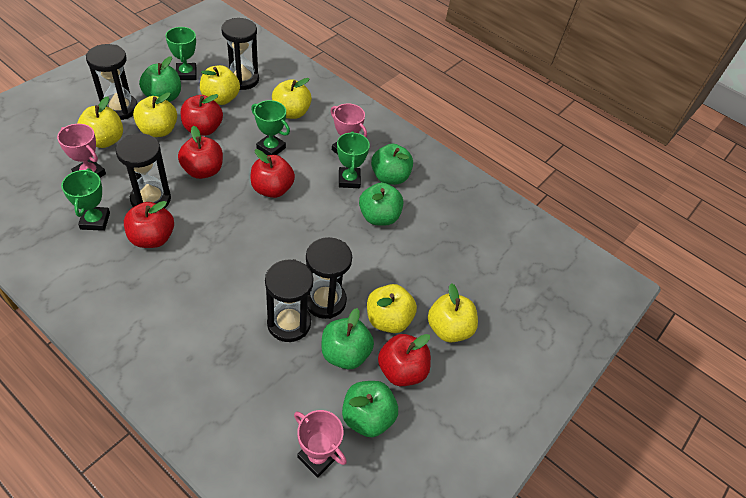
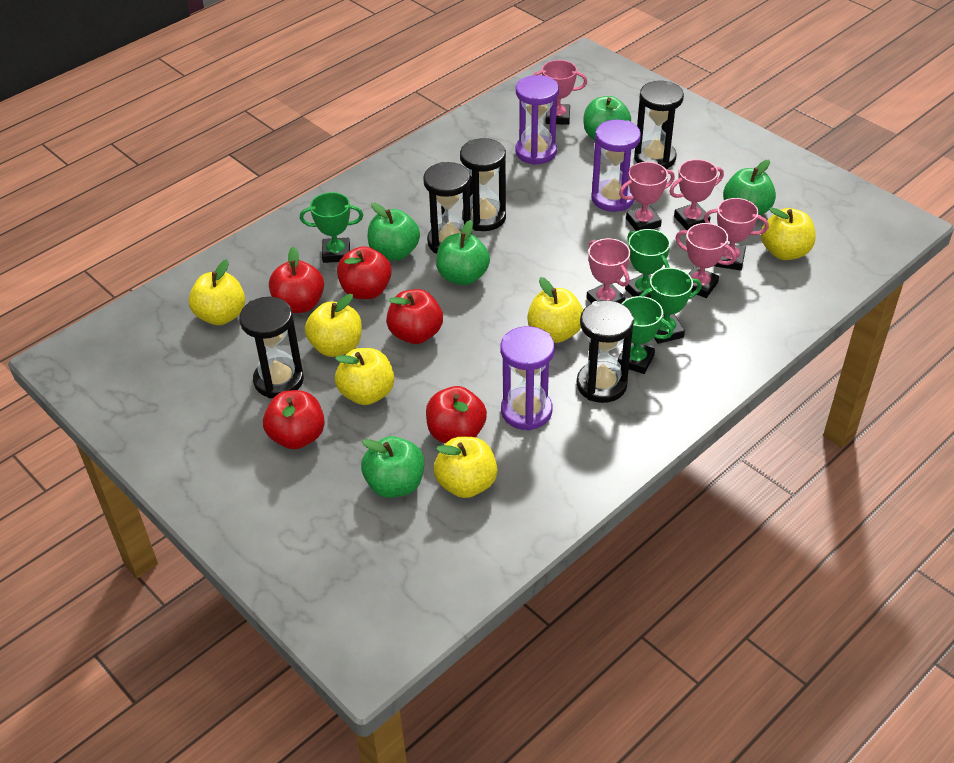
pink trophy: 3 -> 6
purple hourglass: 0 -> 3

